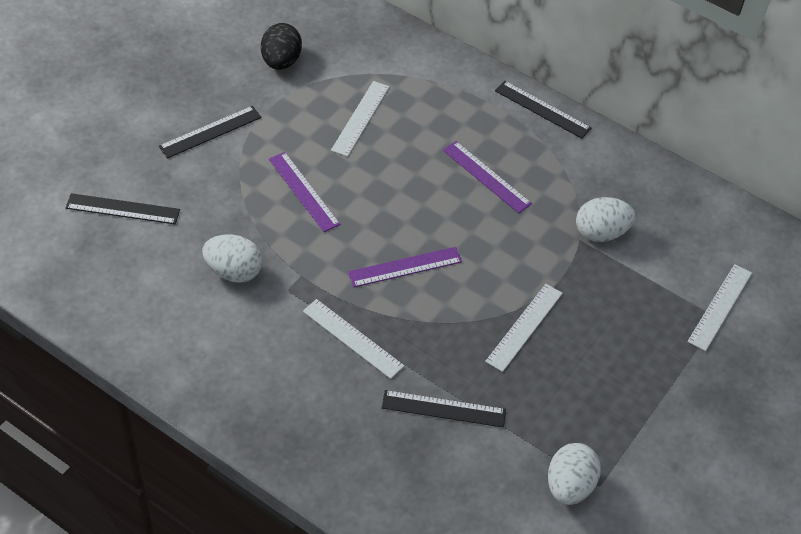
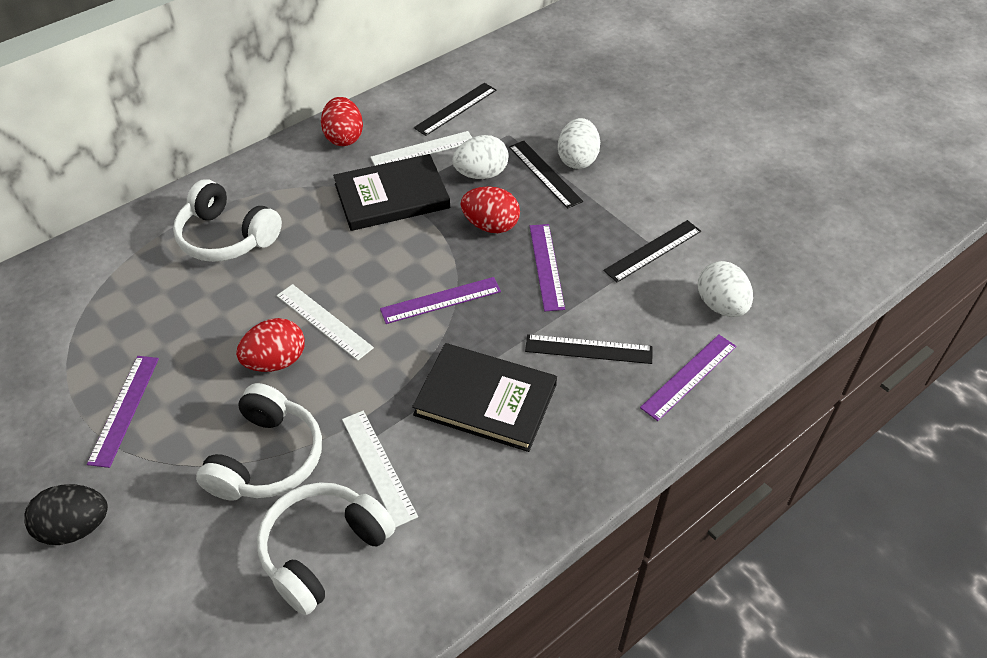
black book: 0 -> 2
purple ruler: 3 -> 4
red egg: 0 -> 3
white headphones: 0 -> 3
white ruler: 4 -> 3

